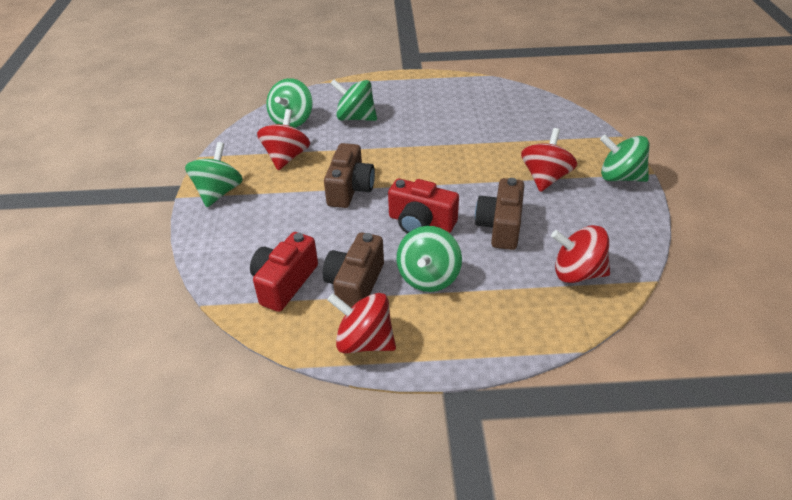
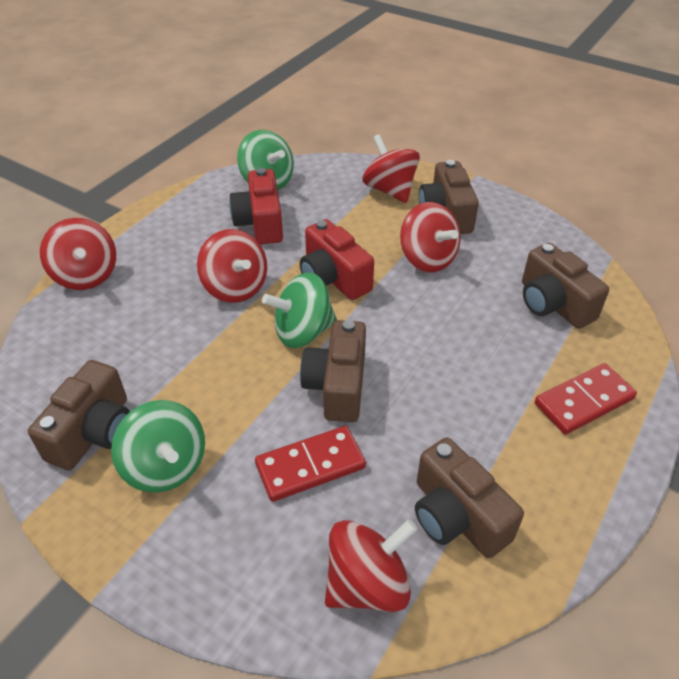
brown camera: 3 -> 5
green spinning top: 5 -> 3
red domino: 0 -> 2
red spinning top: 4 -> 5

